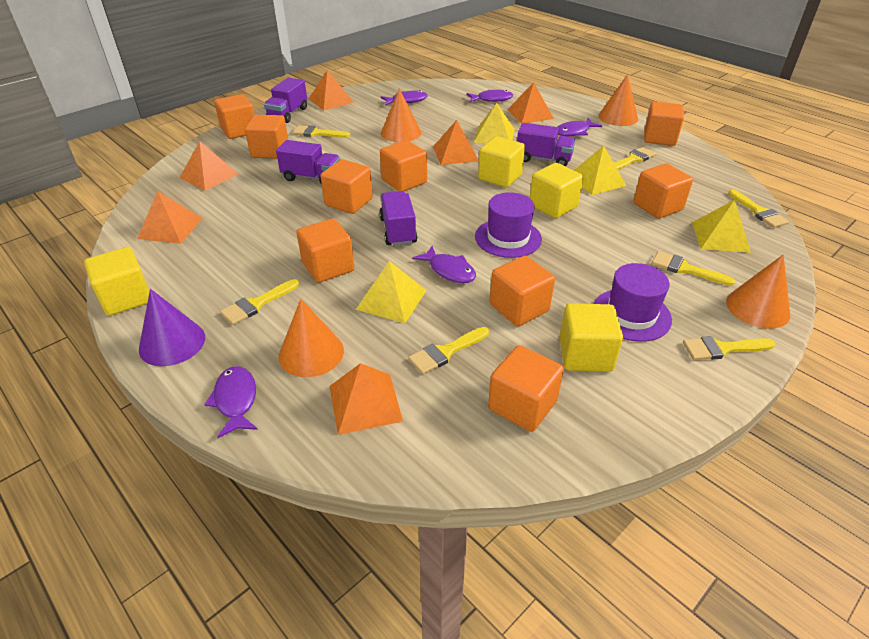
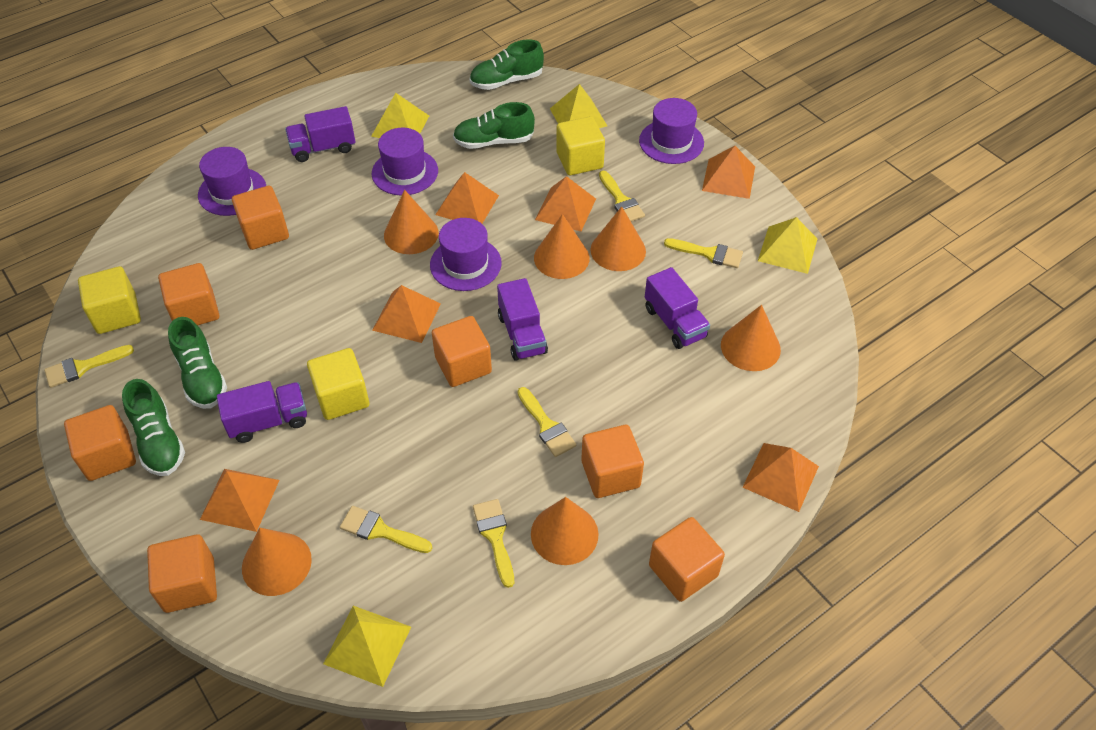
green shoe: 0 -> 4
orange cone: 4 -> 6
orange cube: 9 -> 7
purple cone: 1 -> 0
purple fish: 5 -> 0
purple hat: 2 -> 4
yellow brush: 7 -> 6
yellow cube: 4 -> 3

